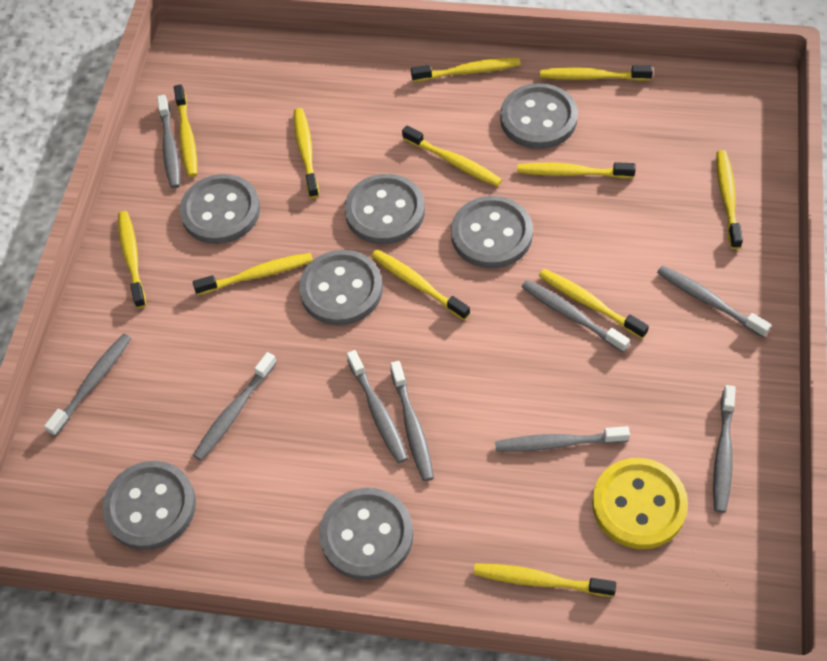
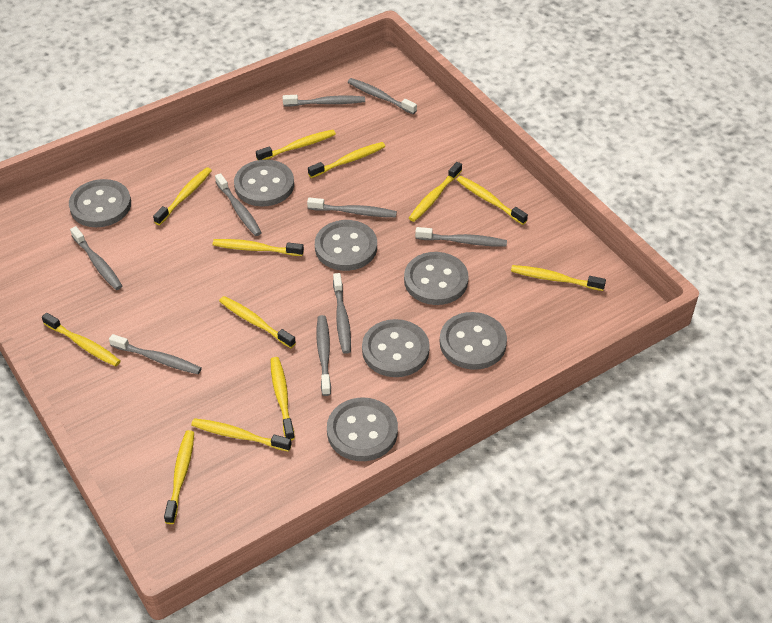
yellow button: 1 -> 0

